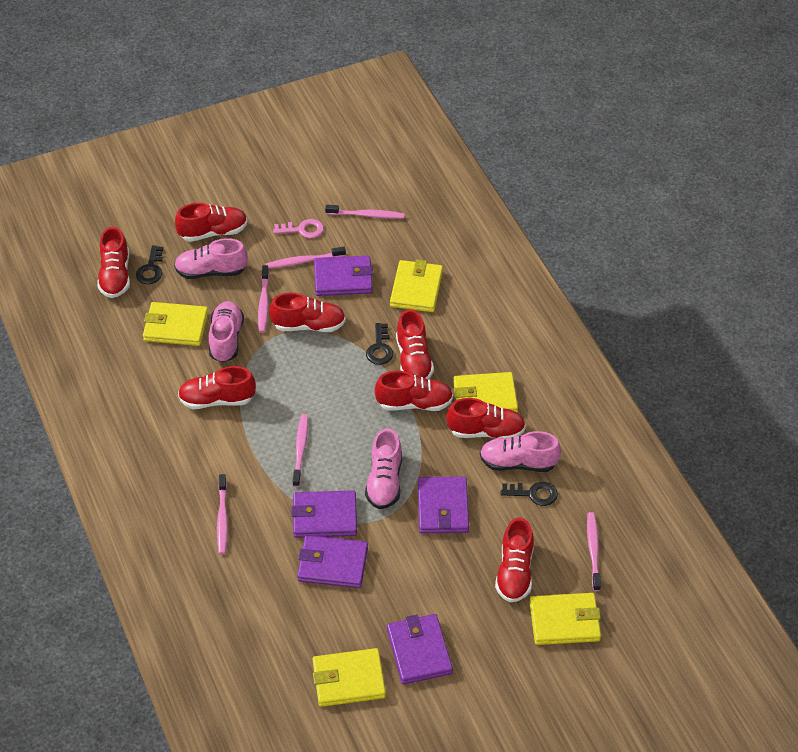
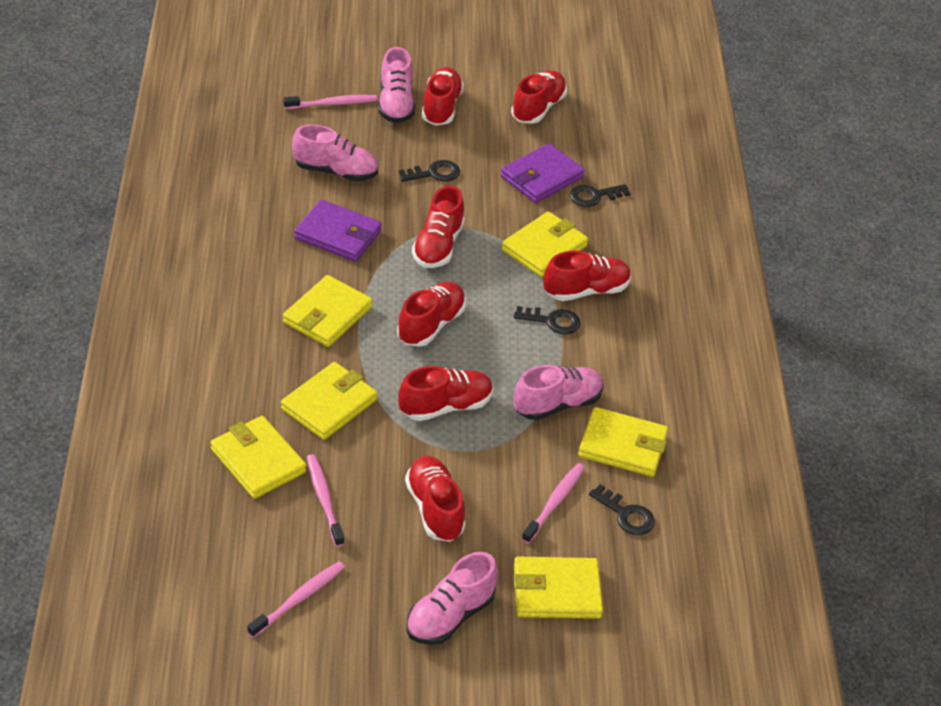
black key: 3 -> 4
pink key: 1 -> 0
pink toothbrush: 6 -> 4
purple wallet: 5 -> 2
red shoe: 8 -> 7
yellow wallet: 5 -> 6

